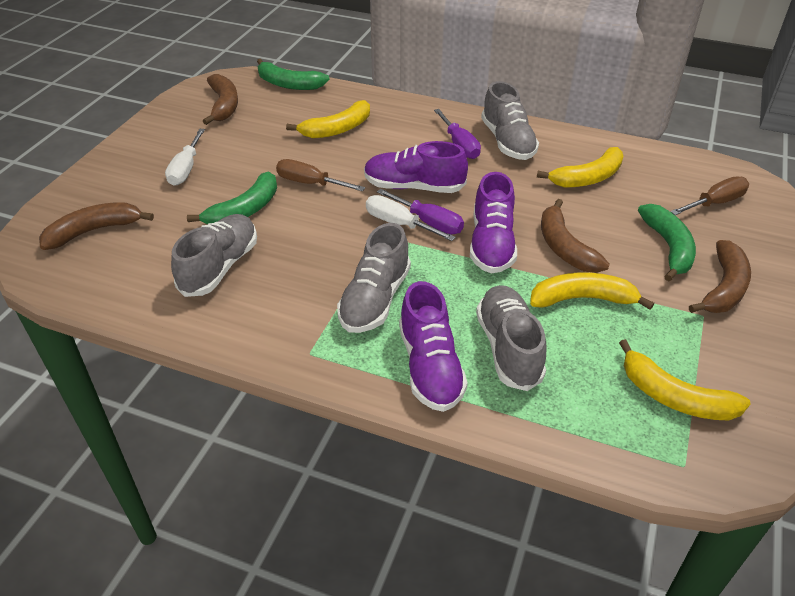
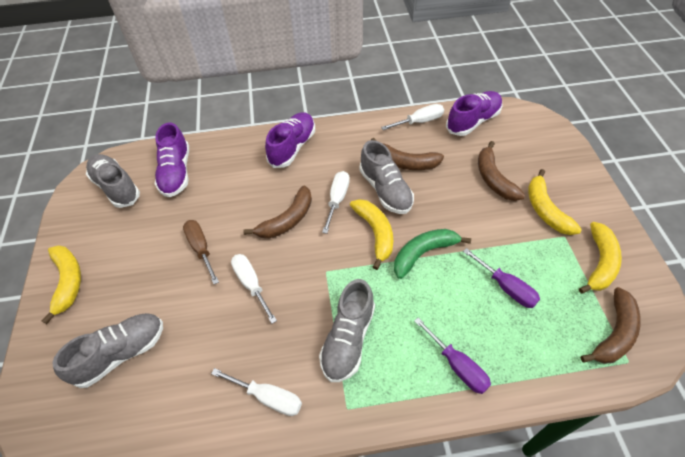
brown screwdriver: 2 -> 1
green banana: 3 -> 1
white screwdriver: 2 -> 4

